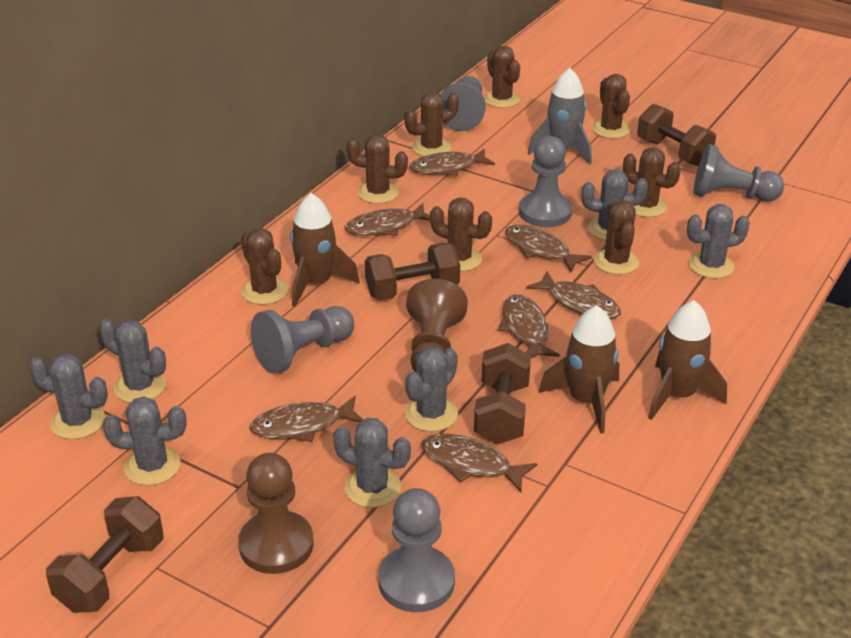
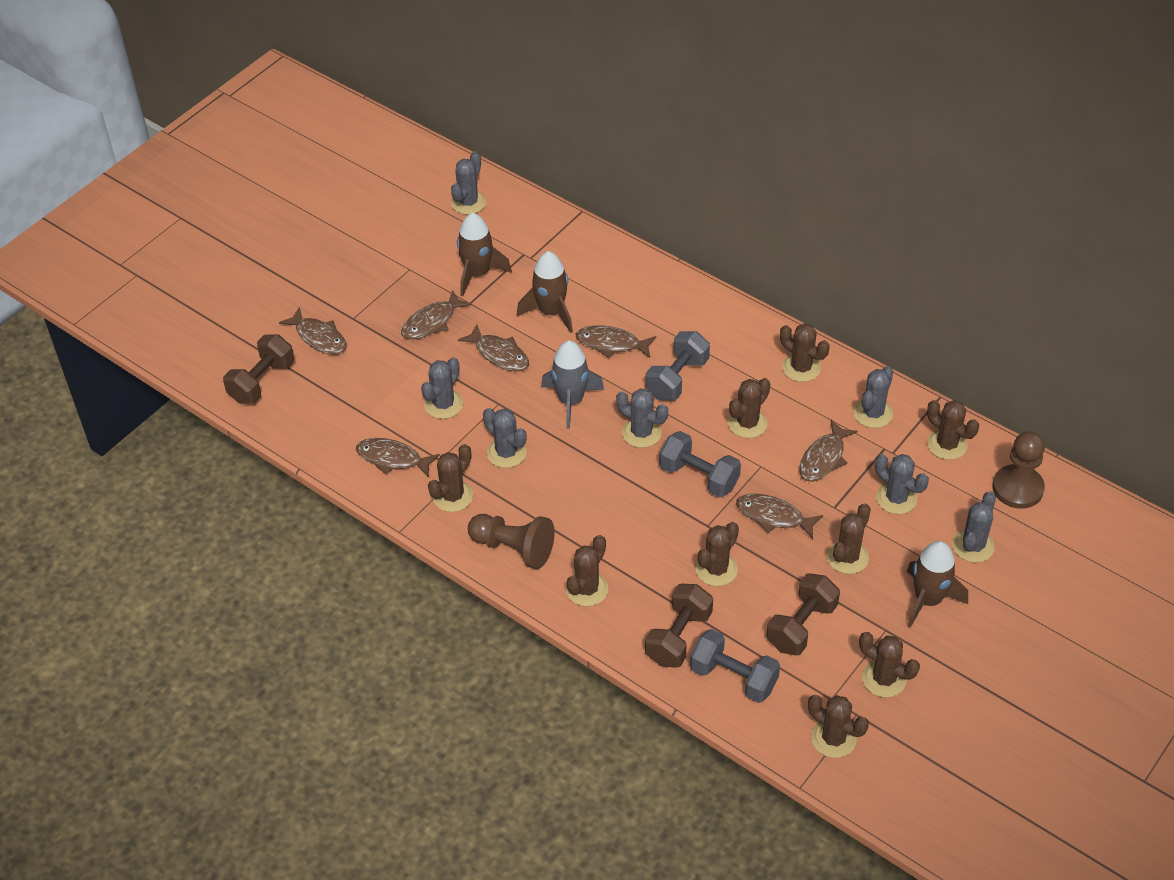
brown cactus: 8 -> 9
brown dumbbell: 4 -> 3
grey dumbbell: 0 -> 3
grey pawn: 5 -> 0

